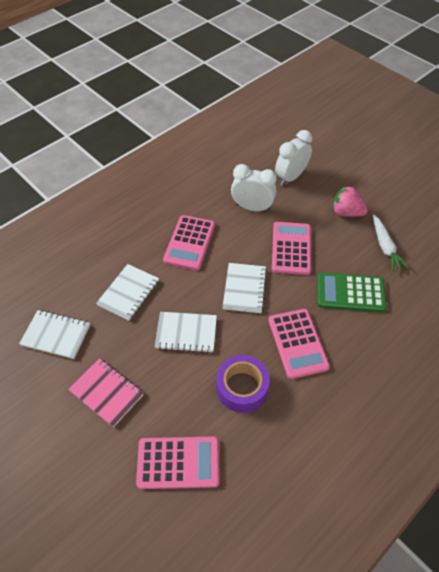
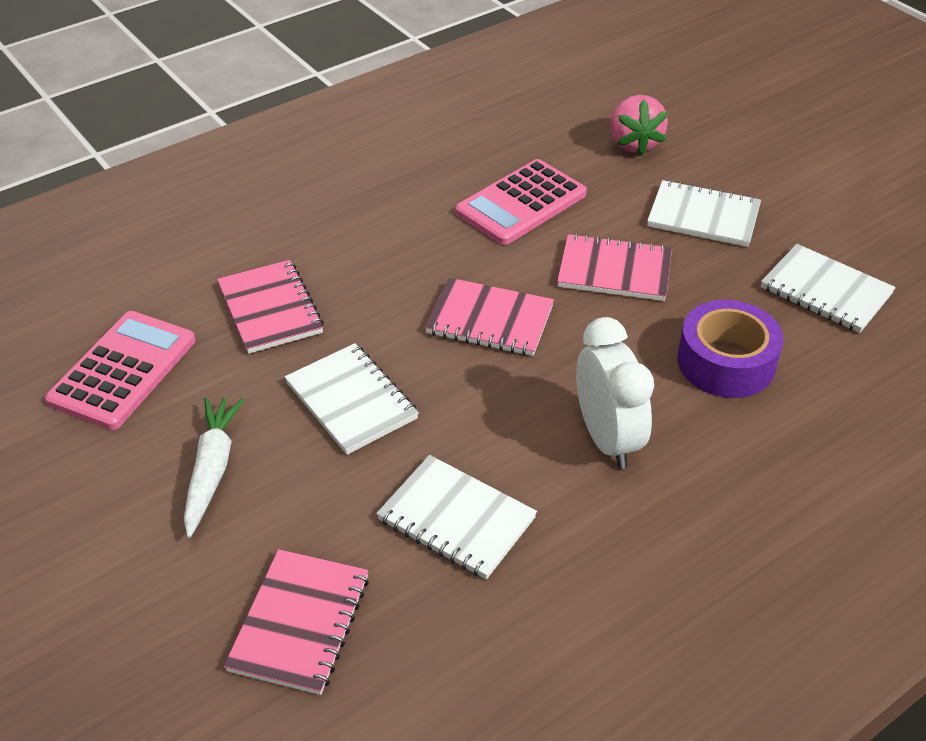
green calculator: 1 -> 0
pink calculator: 4 -> 2
pink notebook: 1 -> 4
white clock: 2 -> 1

